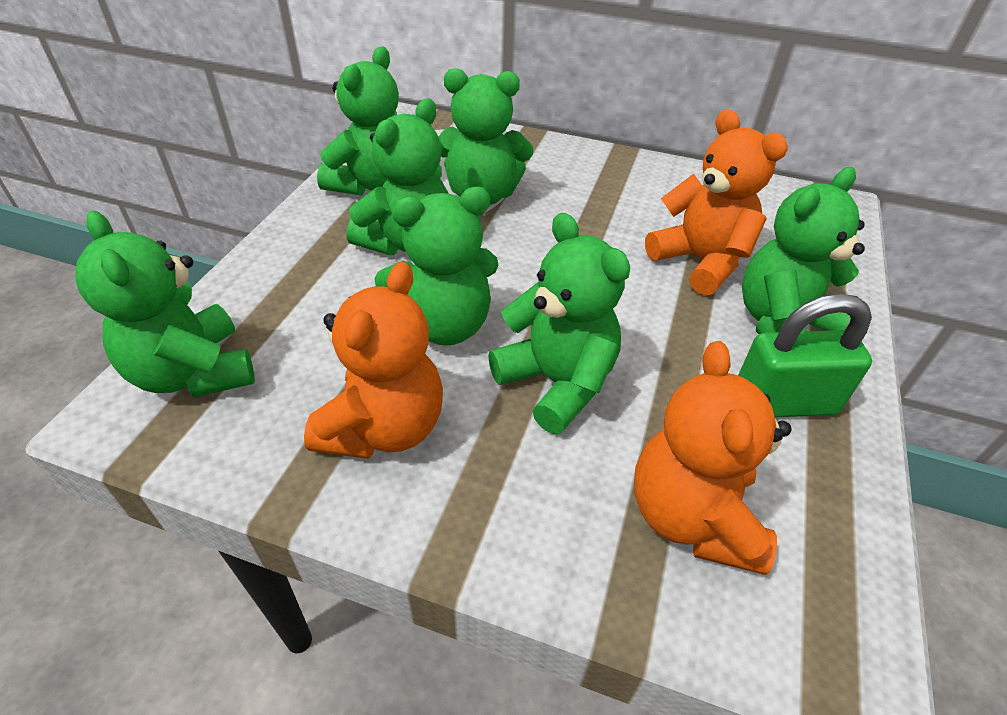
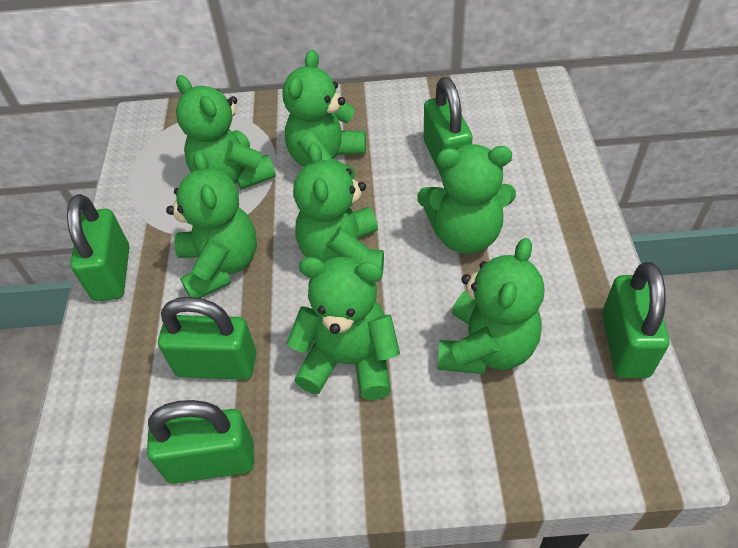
green padlock: 1 -> 5
orange teddy bear: 3 -> 0

